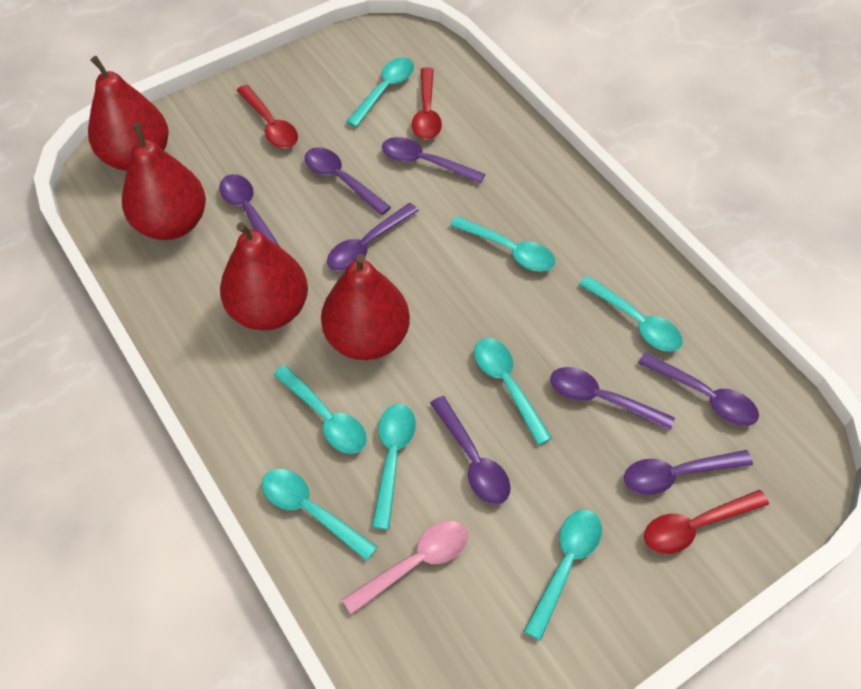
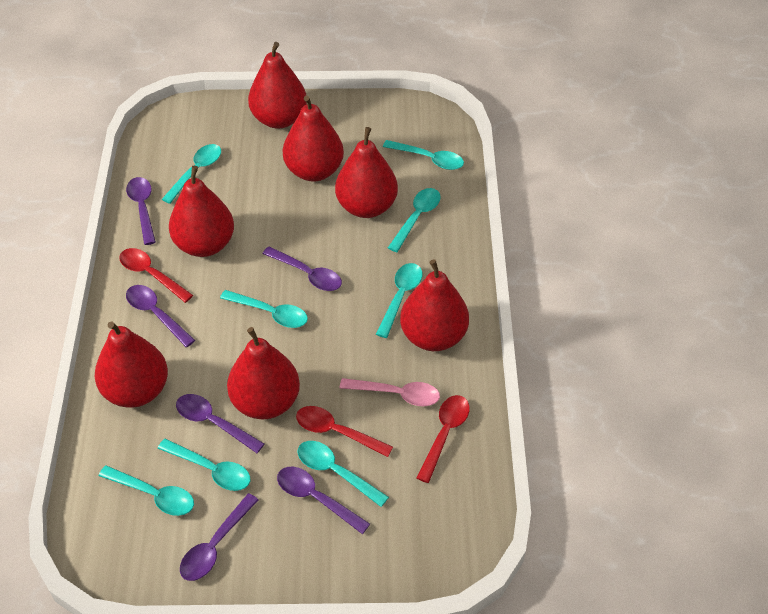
purple spoon: 8 -> 6
red pear: 4 -> 7

